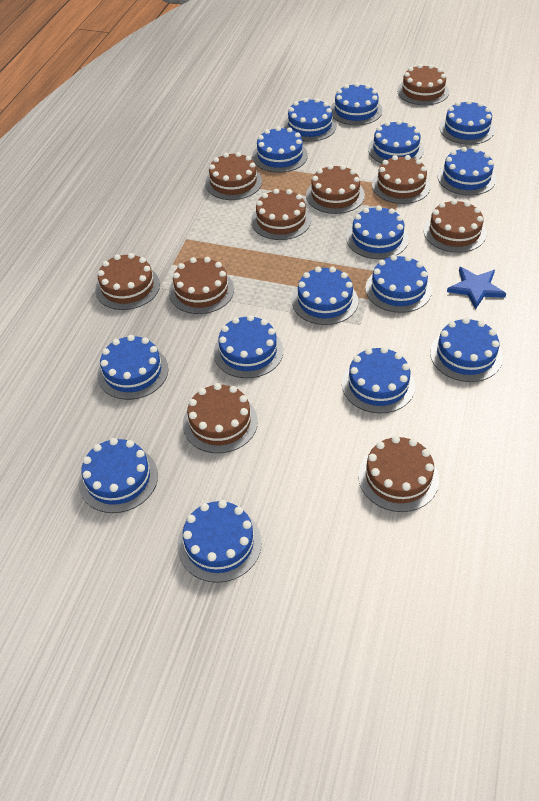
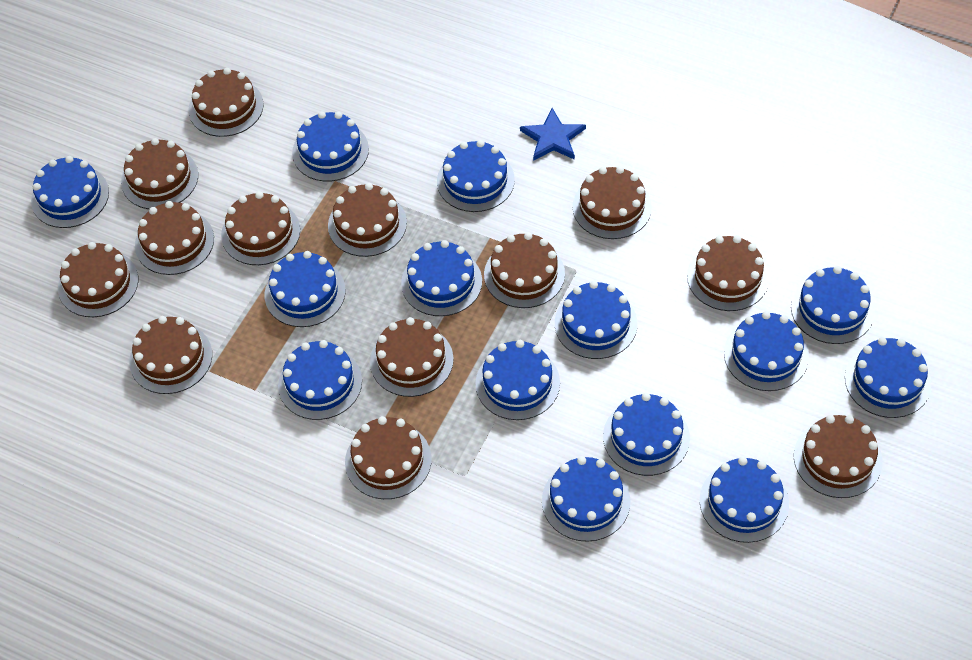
blue cake: 15 -> 14
brown cake: 10 -> 13

